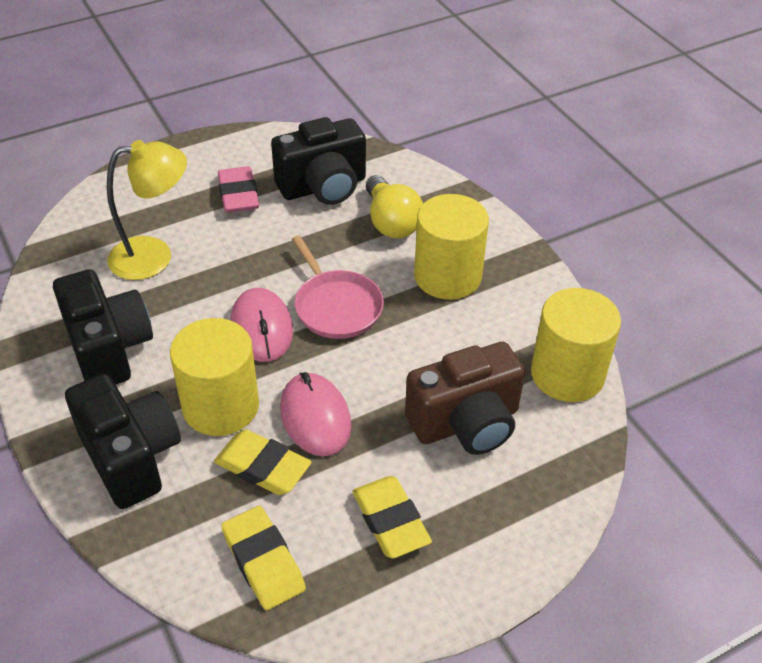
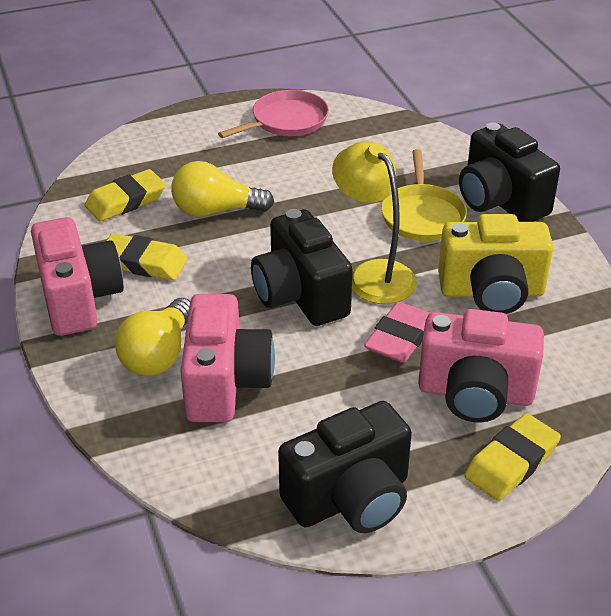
brown camera: 1 -> 0
pink camera: 0 -> 3
pink mouse: 2 -> 0
yellow camera: 0 -> 1
yellow cylinder: 3 -> 0
yellow light bulb: 1 -> 2
yellow pan: 0 -> 1

